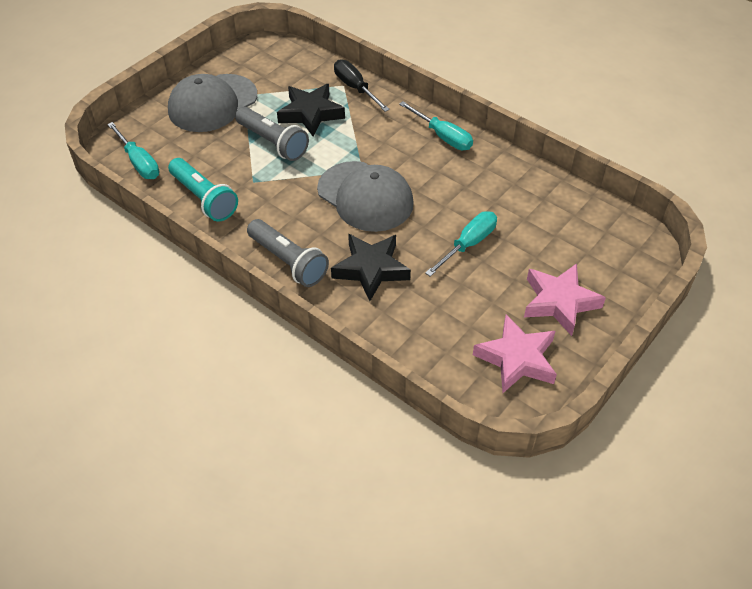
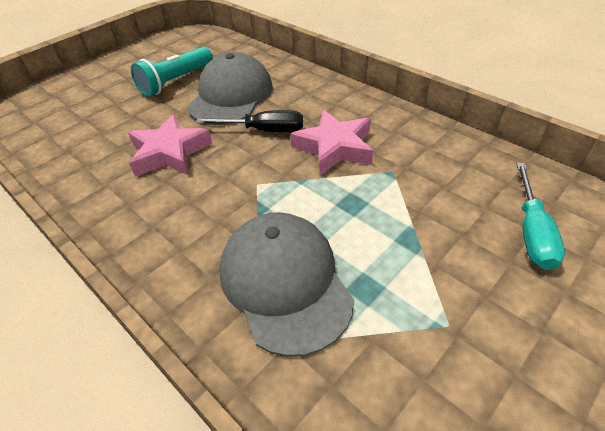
black star: 2 -> 0
grey flashlight: 2 -> 0
turquoise screwdriver: 3 -> 1

